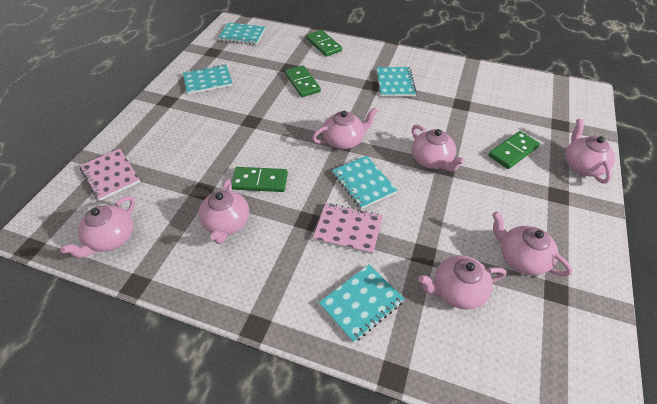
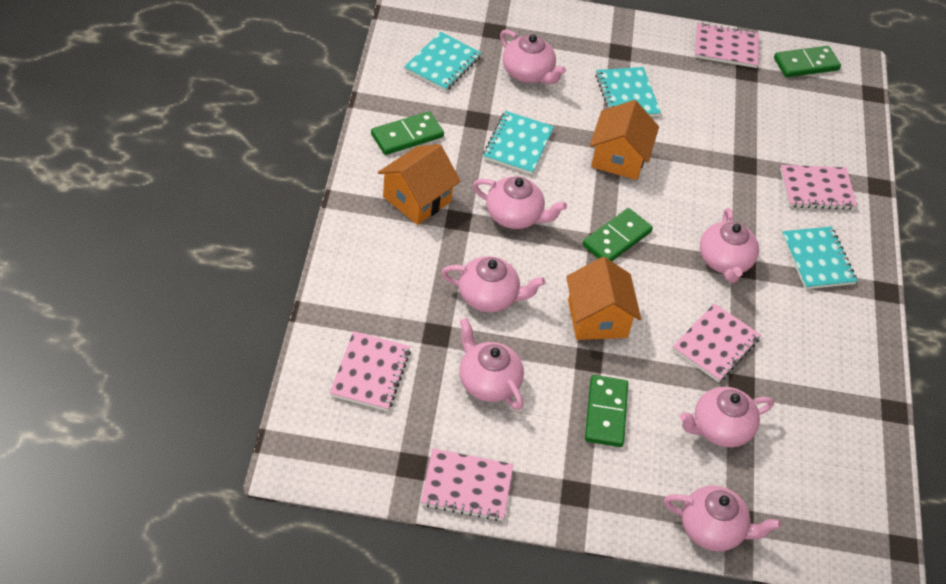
orange house: 0 -> 3
pink notebook: 2 -> 5
turquoise notebook: 5 -> 4

